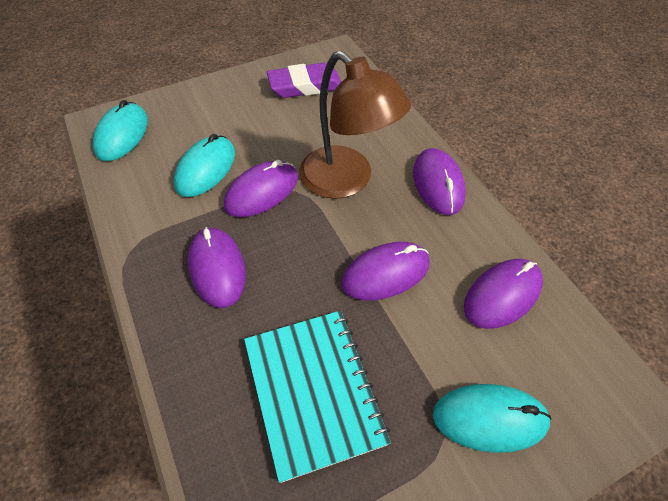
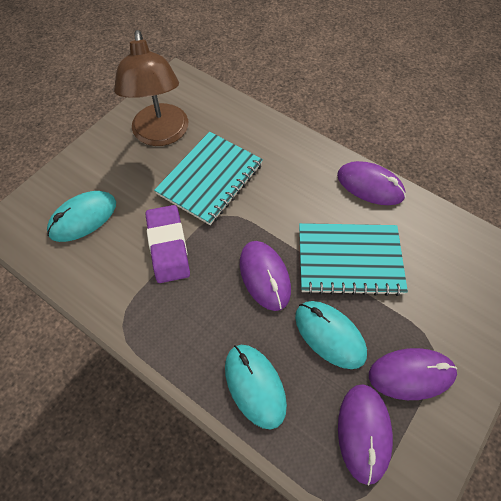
purple mouse: 5 -> 4
turquoise notebook: 1 -> 2

